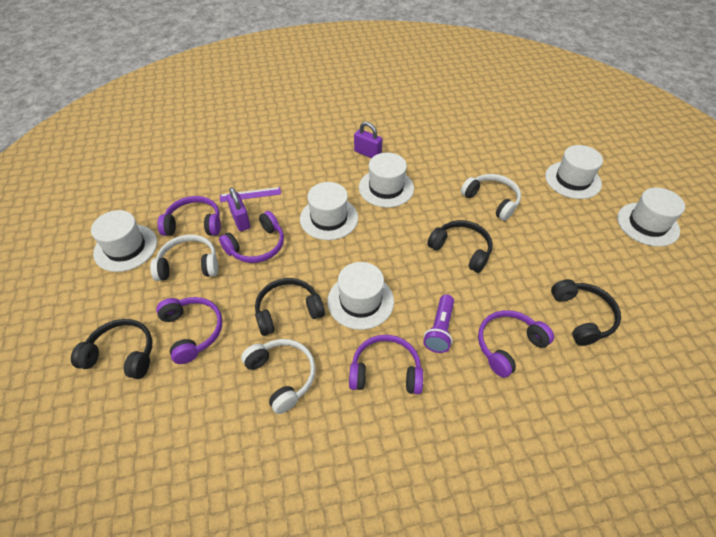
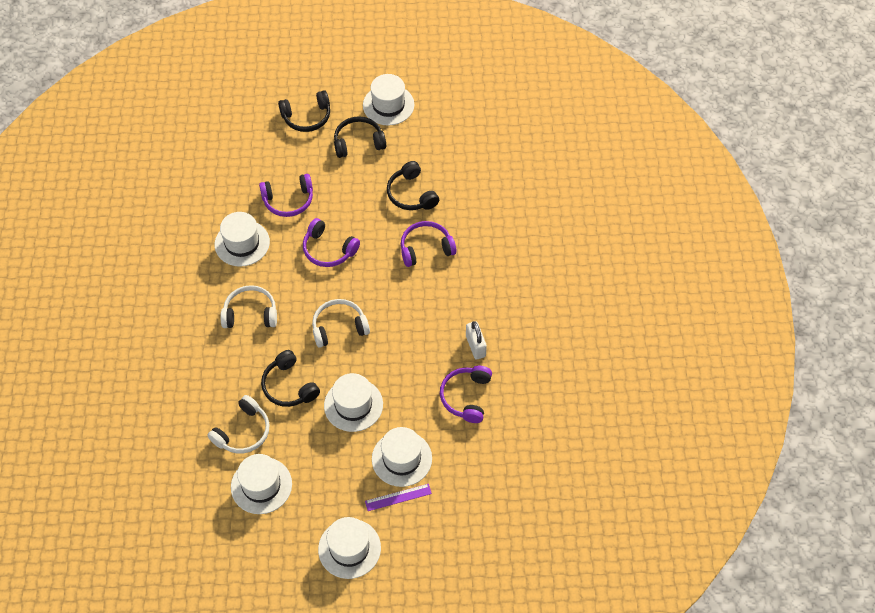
purple flashlight: 1 -> 0
purple headphones: 5 -> 4
purple padlock: 2 -> 0
white padlock: 0 -> 1

